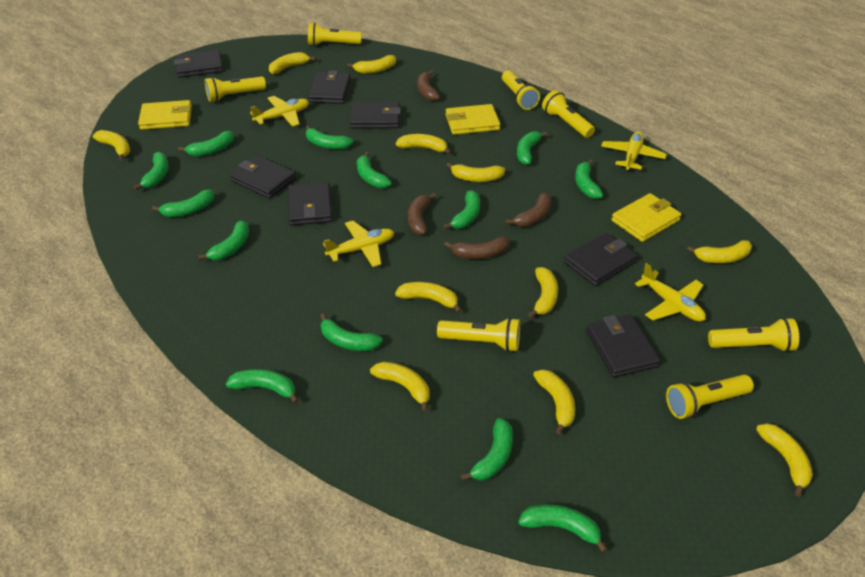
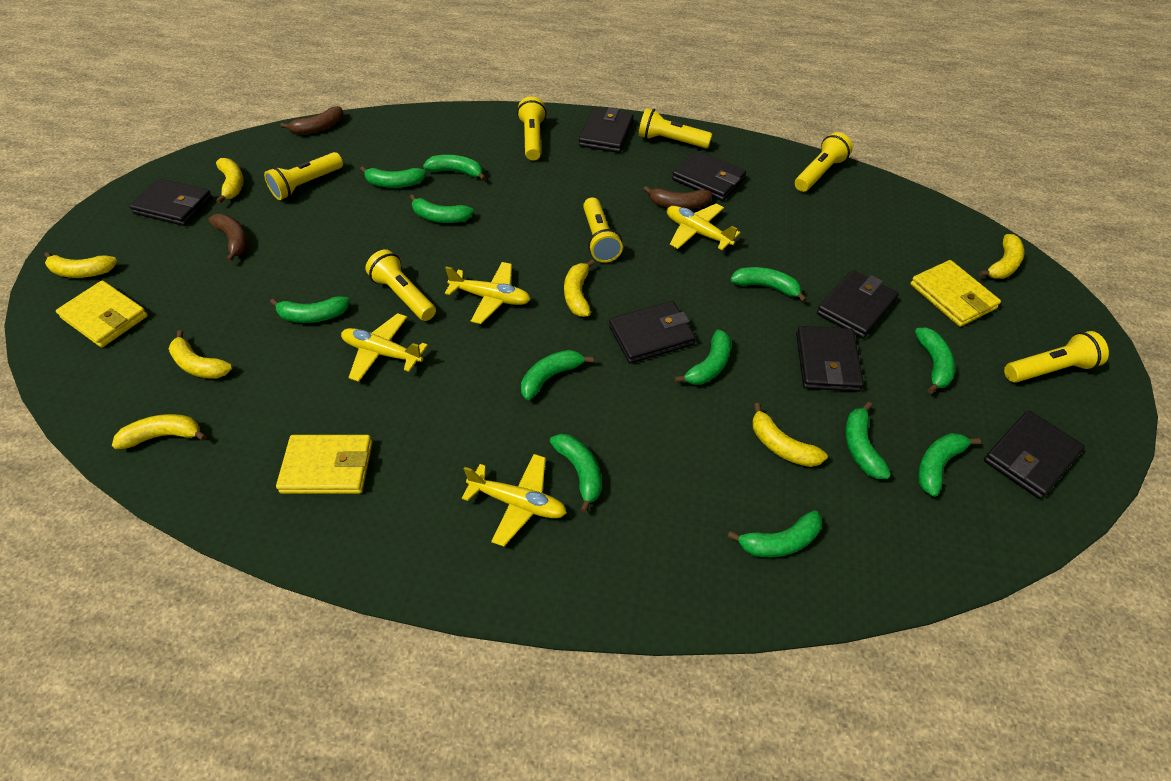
brown banana: 4 -> 3
green banana: 13 -> 12
yellow banana: 11 -> 7

